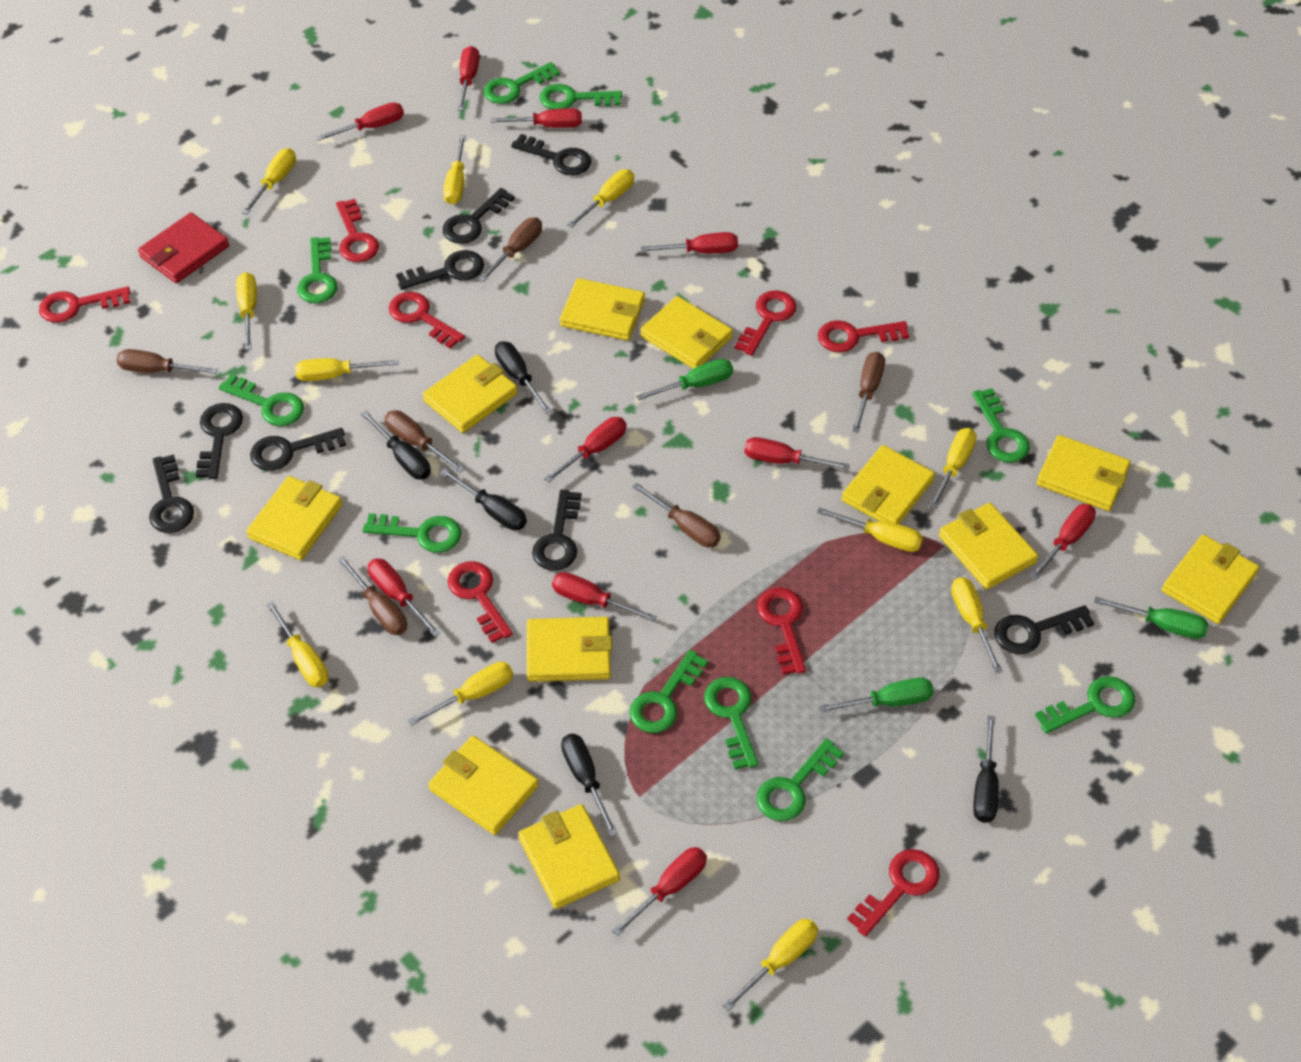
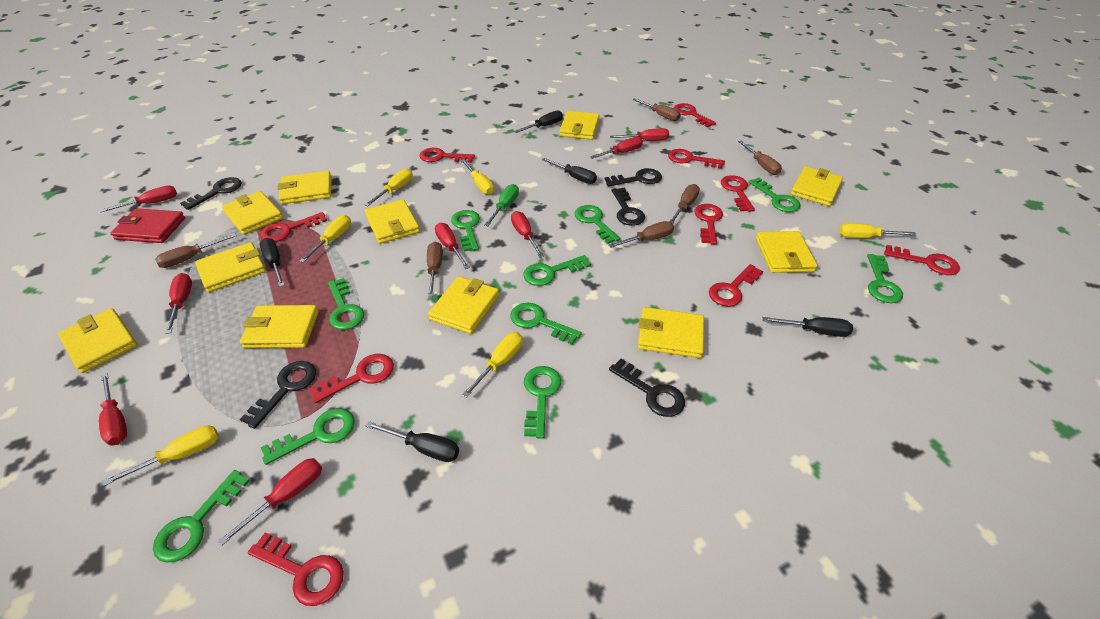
black key: 8 -> 5
green screwdriver: 3 -> 1
red key: 8 -> 10
red screwdriver: 10 -> 8
yellow screwdriver: 11 -> 6

